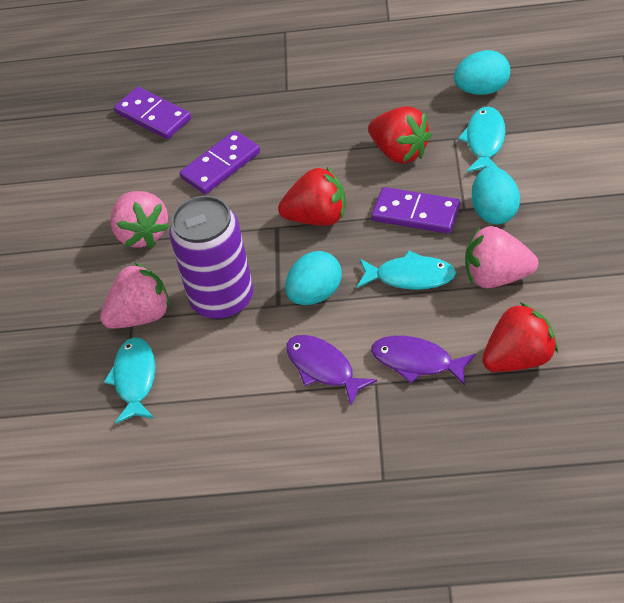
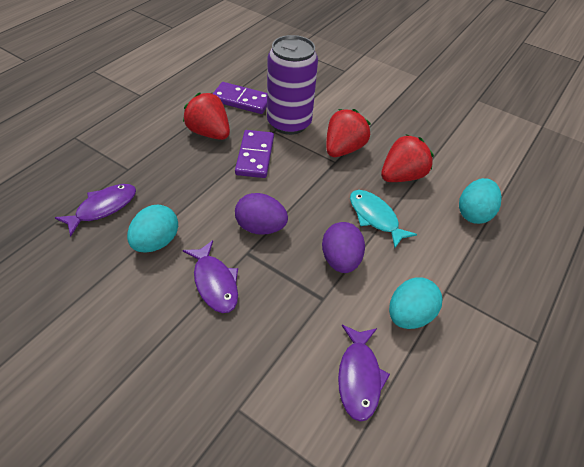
pink strawberry: 3 -> 0
purple domino: 3 -> 2
purple egg: 0 -> 2
purple fish: 2 -> 3
turquoise fish: 3 -> 1

